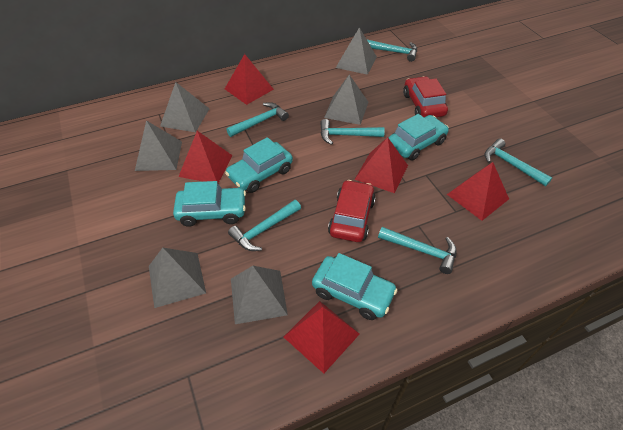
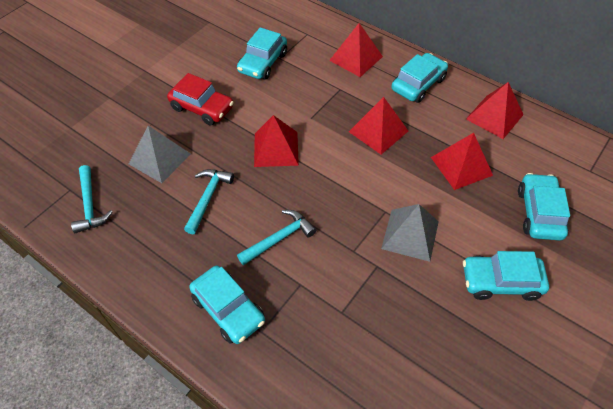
grey pyramid: 6 -> 2
red car: 2 -> 1
turquoise car: 4 -> 5
turquoise hammer: 6 -> 3

